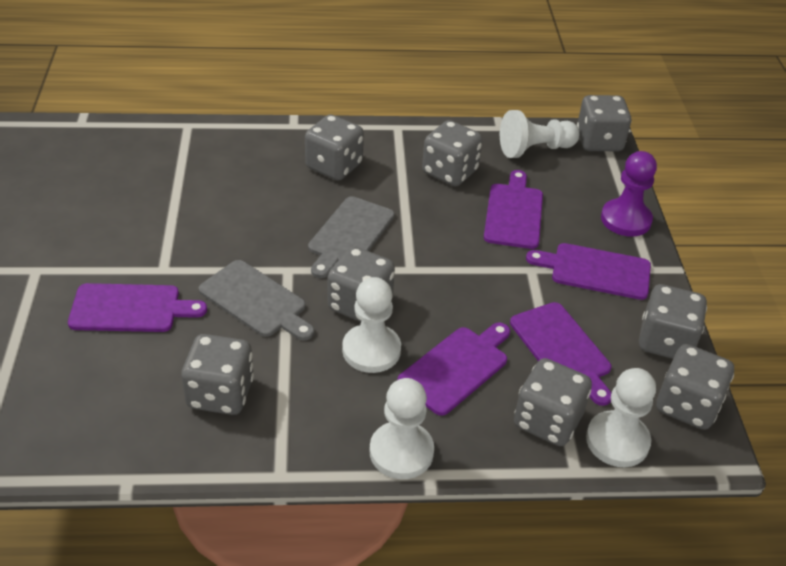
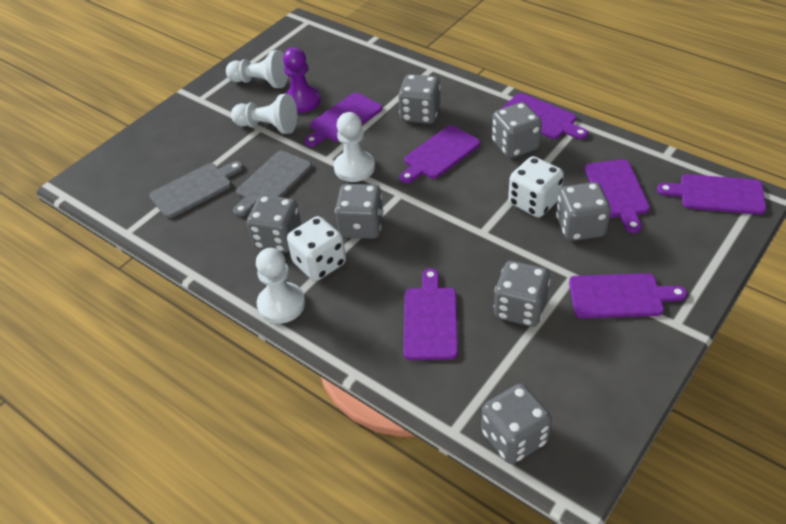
grey dice: 8 -> 7
purple cutting board: 5 -> 7
white dice: 0 -> 2

